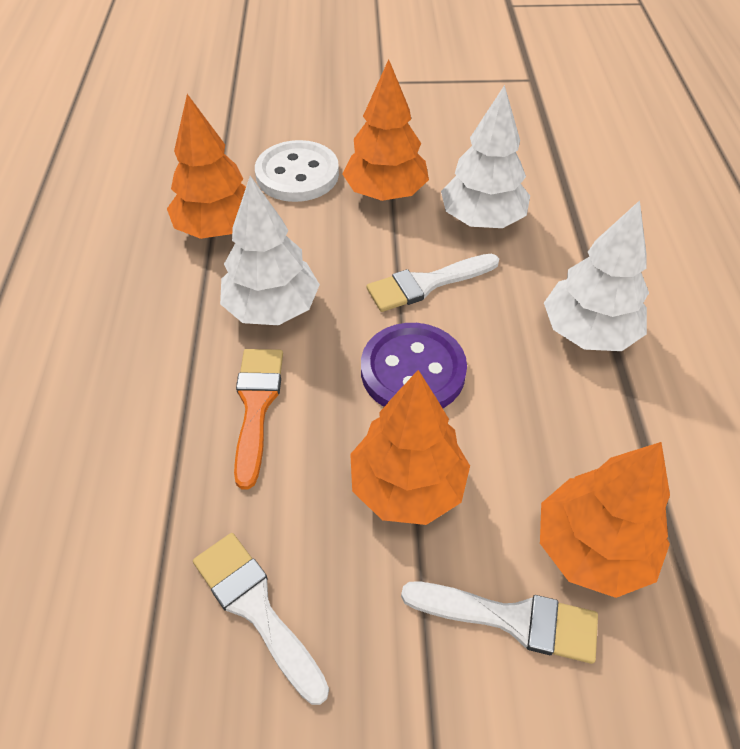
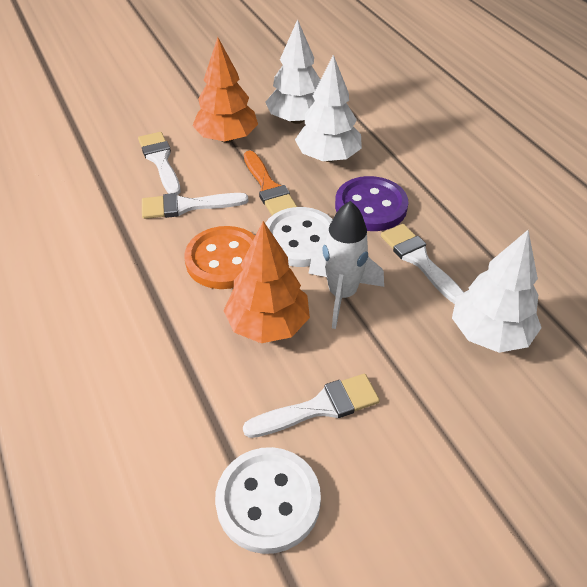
orange button: 0 -> 1
orange tree: 4 -> 2
white brush: 3 -> 4
white button: 1 -> 2
white rocket: 0 -> 1

